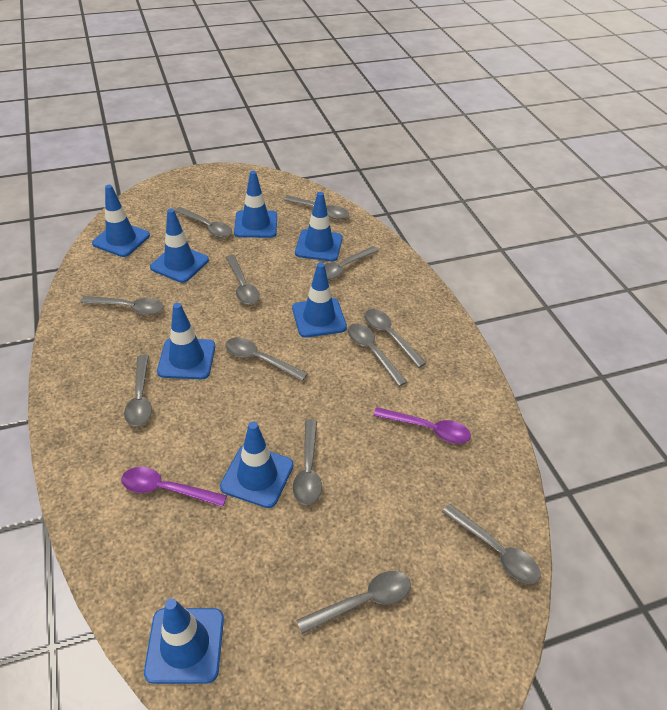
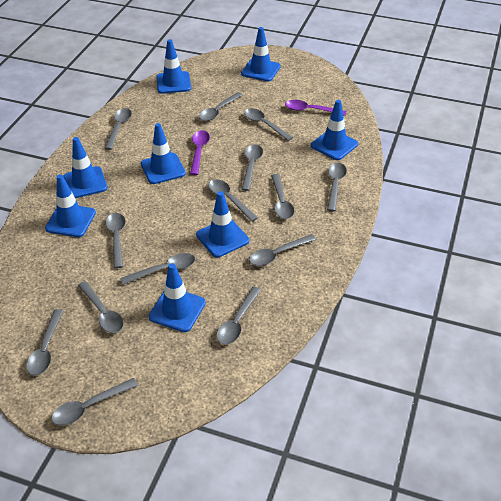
grey spoon: 12 -> 14

